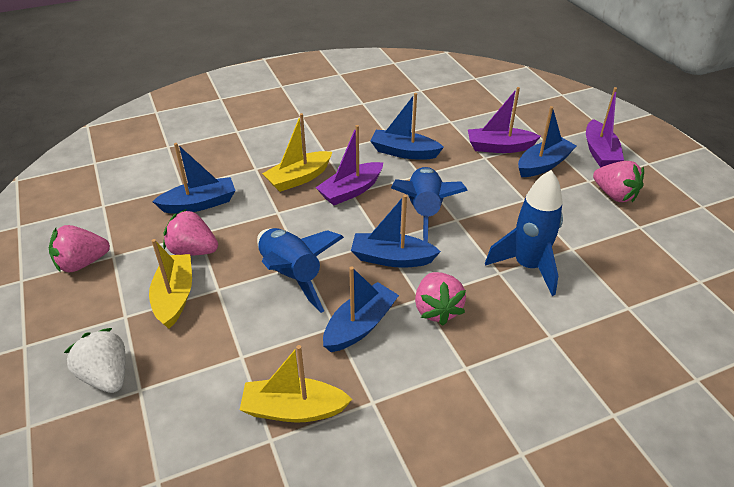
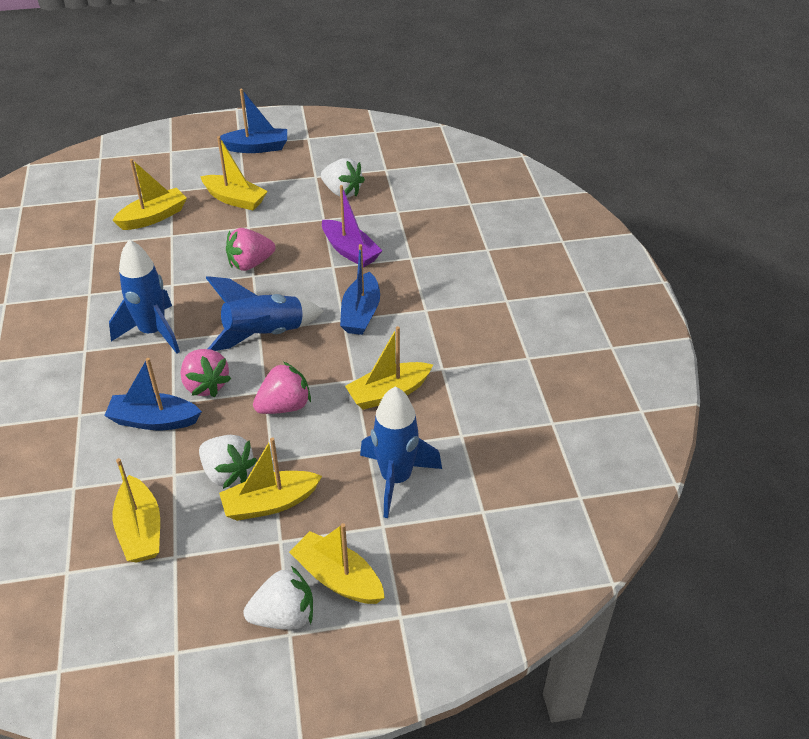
blue boat: 5 -> 3
pink strawberry: 4 -> 3
purple boat: 3 -> 1
white strawberry: 1 -> 3
yellow boat: 3 -> 6

